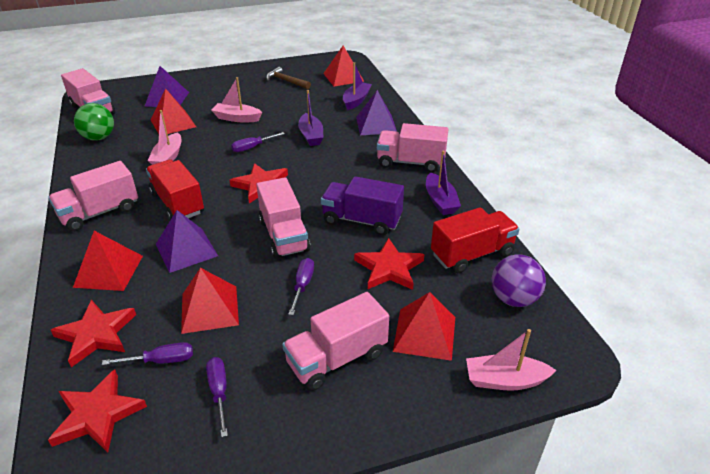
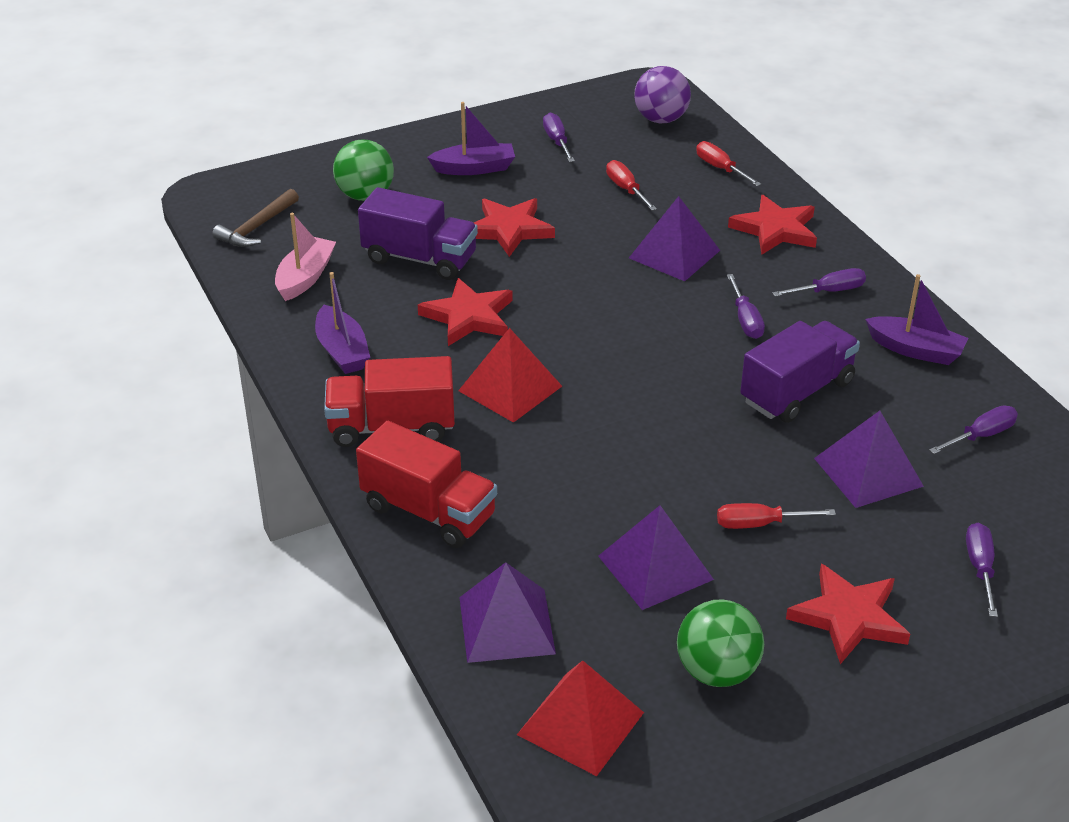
green ball: 1 -> 2
pink boat: 3 -> 1
pink truck: 5 -> 0
purple pyramid: 3 -> 4
purple screwdriver: 4 -> 5
purple truck: 1 -> 2
red pyramid: 5 -> 2
red screwdriver: 0 -> 3

